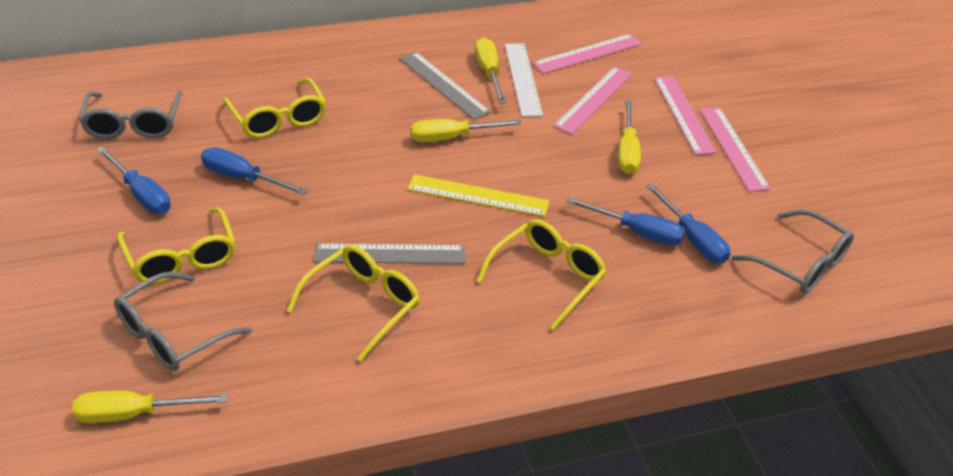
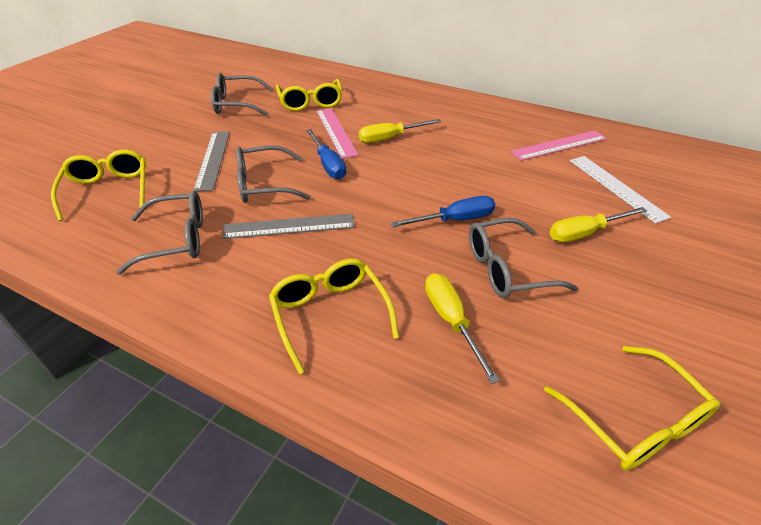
blue screwdriver: 4 -> 2
grey glasses: 3 -> 4
pink ruler: 4 -> 2
yellow ruler: 1 -> 0
yellow screwdriver: 4 -> 3

